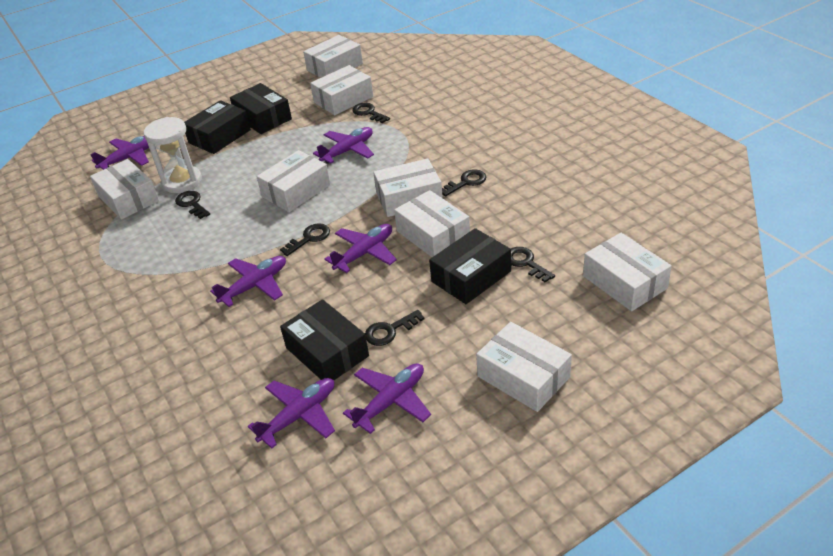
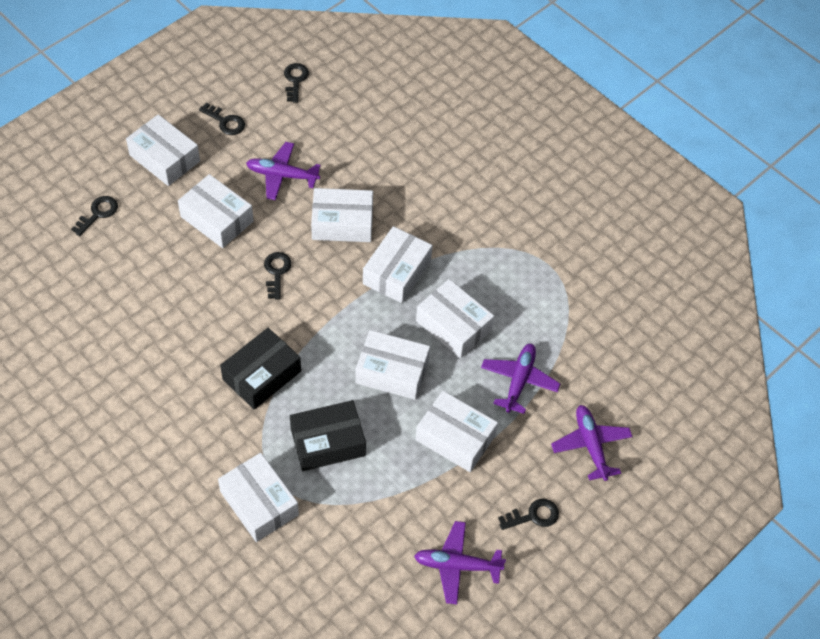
black box: 4 -> 2
black key: 6 -> 5
purple plane: 6 -> 4
white hourglass: 1 -> 0

